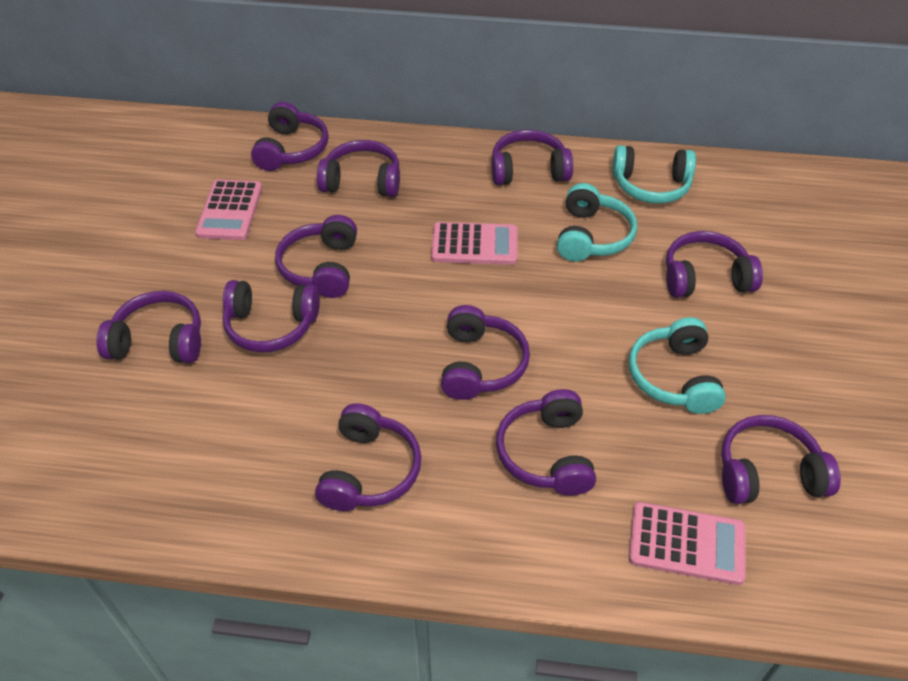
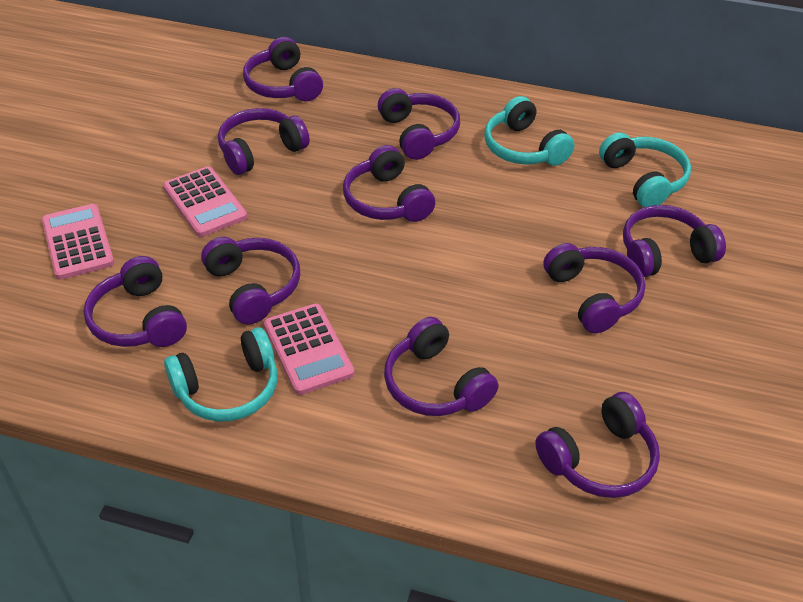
purple headphones: 11 -> 10

